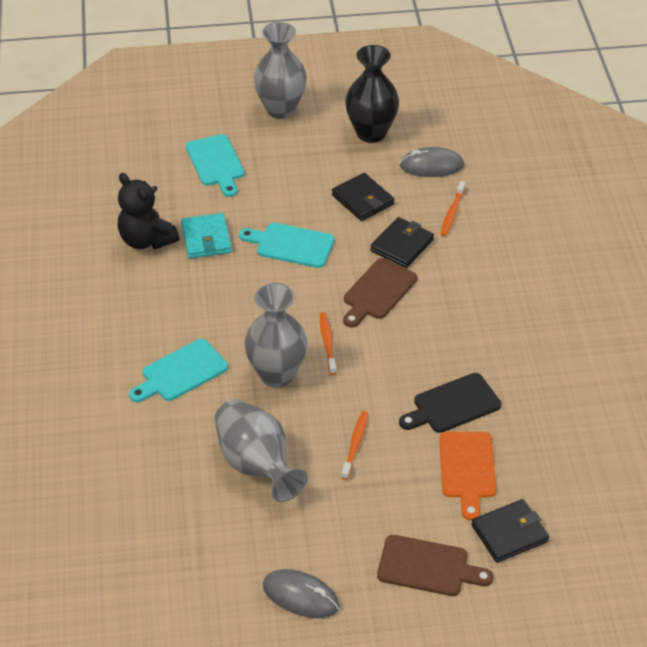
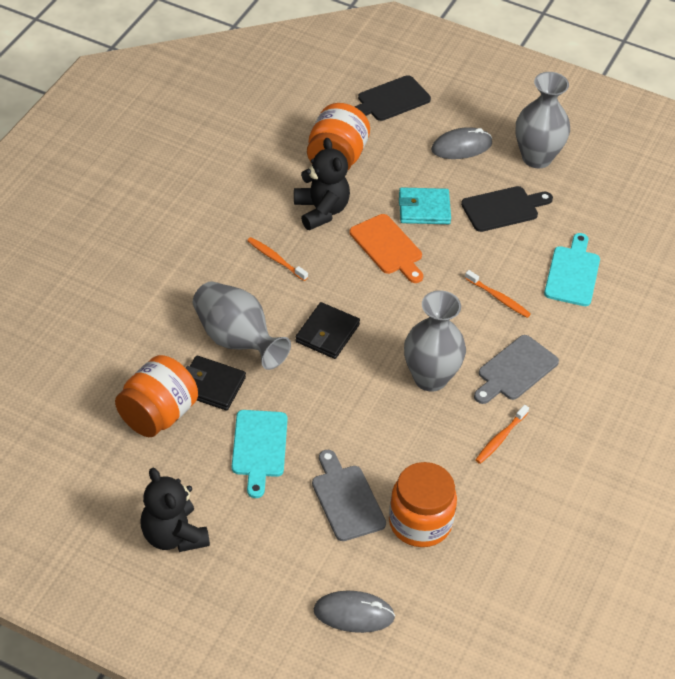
black cutting board: 1 -> 2
black teddy bear: 1 -> 2
black vase: 1 -> 0
black wallet: 3 -> 2
brown cutting board: 2 -> 0
grey cutting board: 0 -> 2
orange jar: 0 -> 3
turquoise cutting board: 3 -> 2

